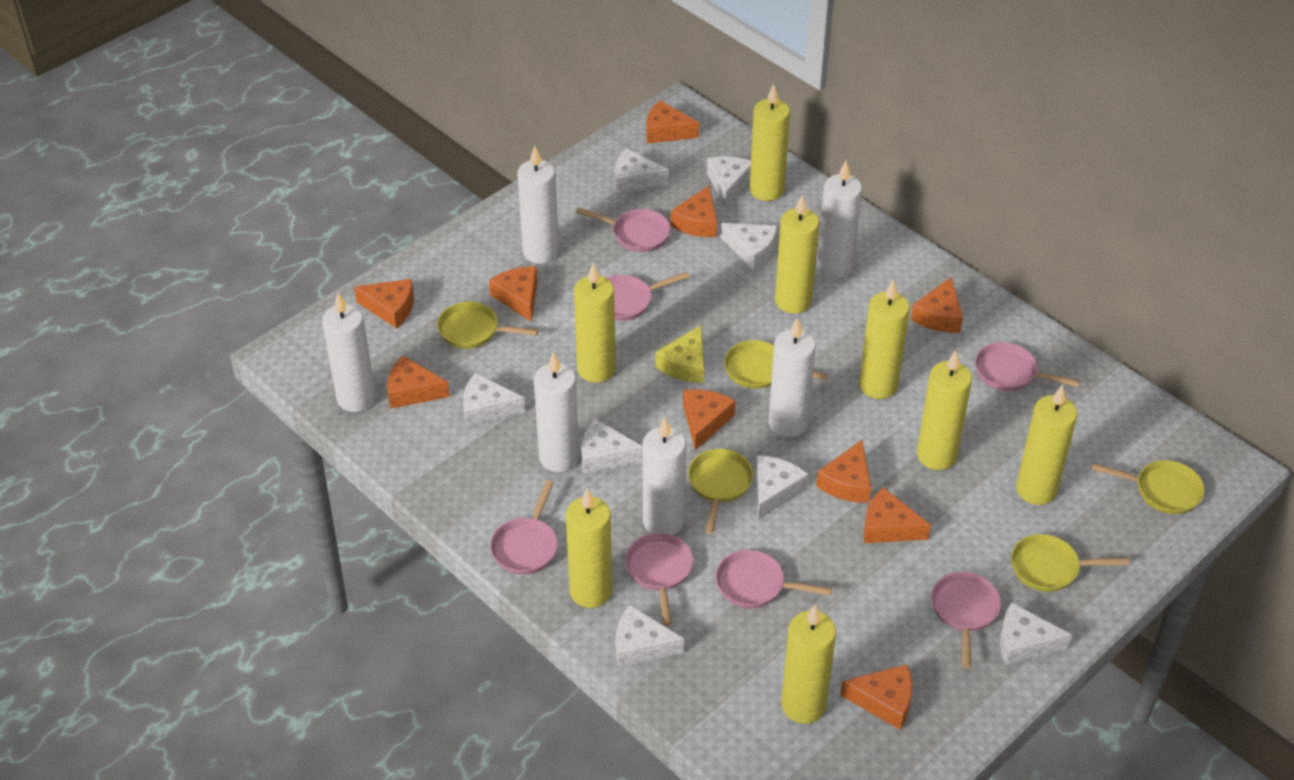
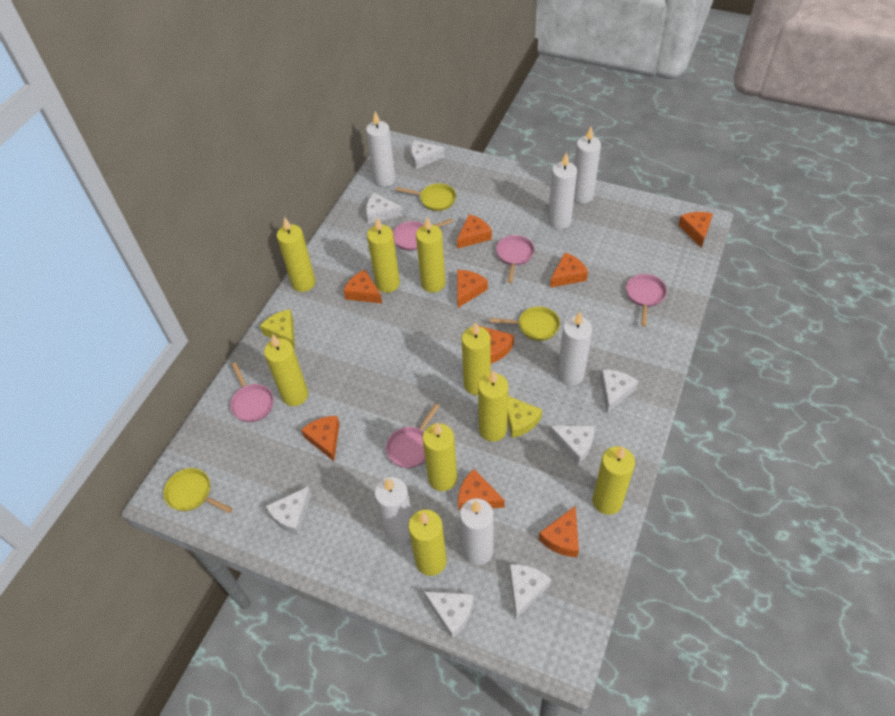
orange cheese: 10 -> 9
pink pan: 7 -> 5
white cheese: 8 -> 7
yellow candle: 8 -> 9
yellow cheese: 1 -> 2
yellow pan: 5 -> 3

